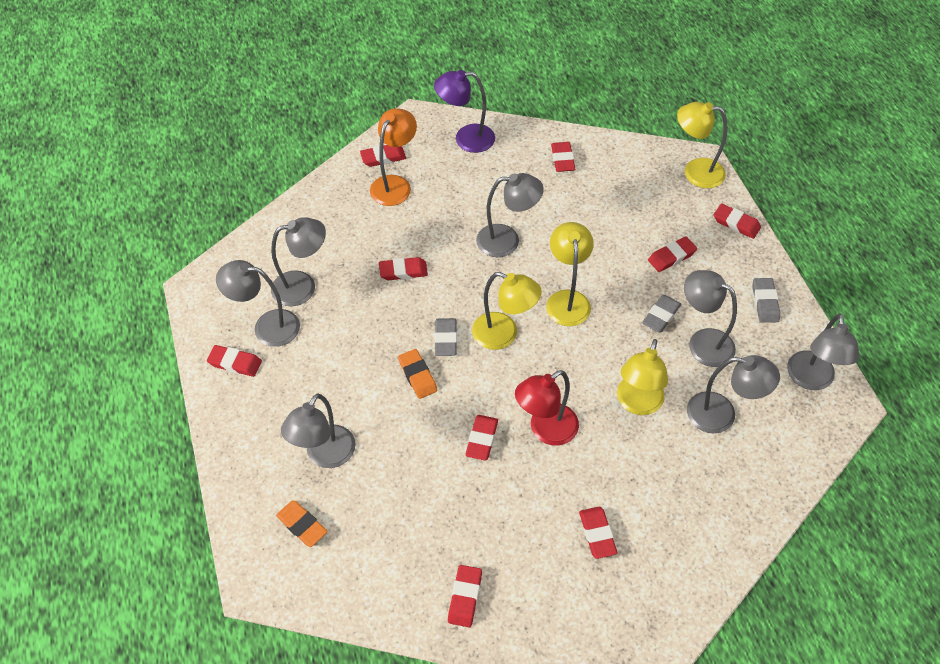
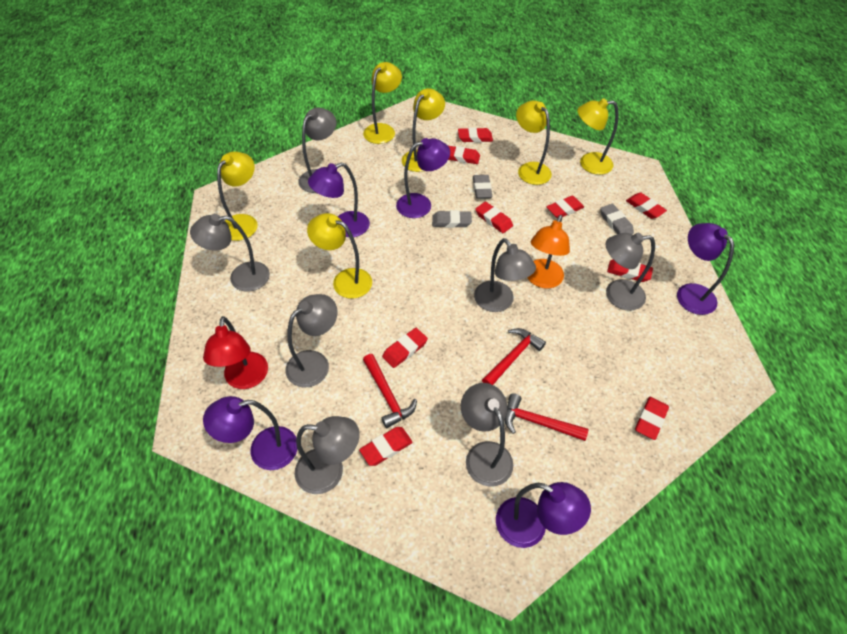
orange eraser: 2 -> 0
purple lamp: 1 -> 5
red hammer: 0 -> 3
yellow lamp: 4 -> 6

